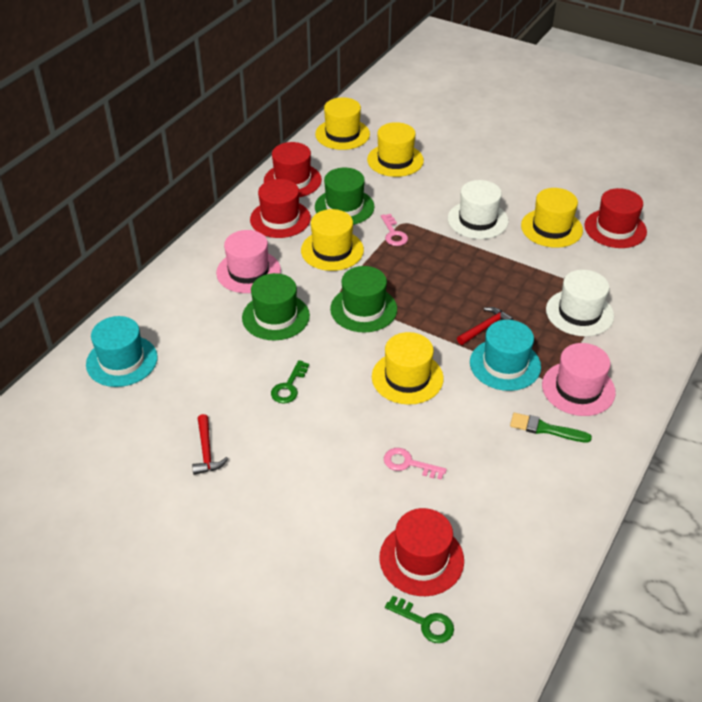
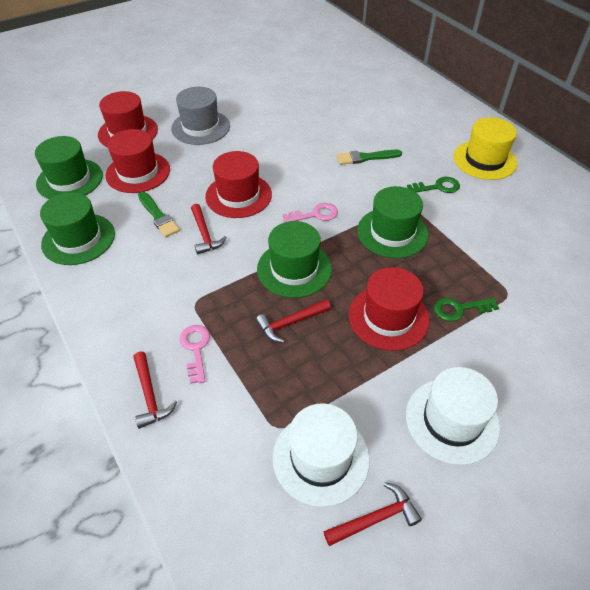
green brush: 1 -> 2
green hat: 3 -> 4
grey hat: 0 -> 1
pink hat: 2 -> 0
red hammer: 2 -> 4
turquoise hat: 2 -> 0
yellow hat: 5 -> 1

